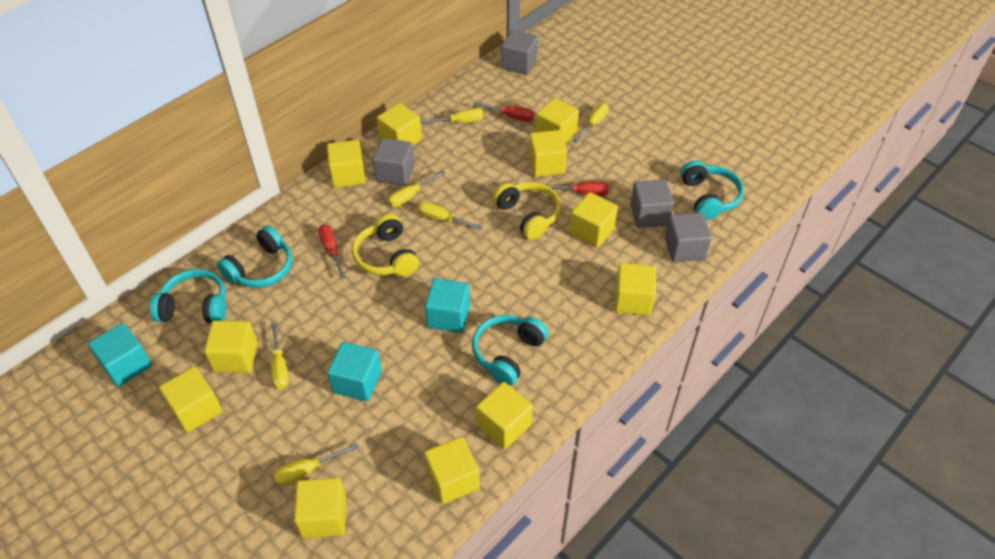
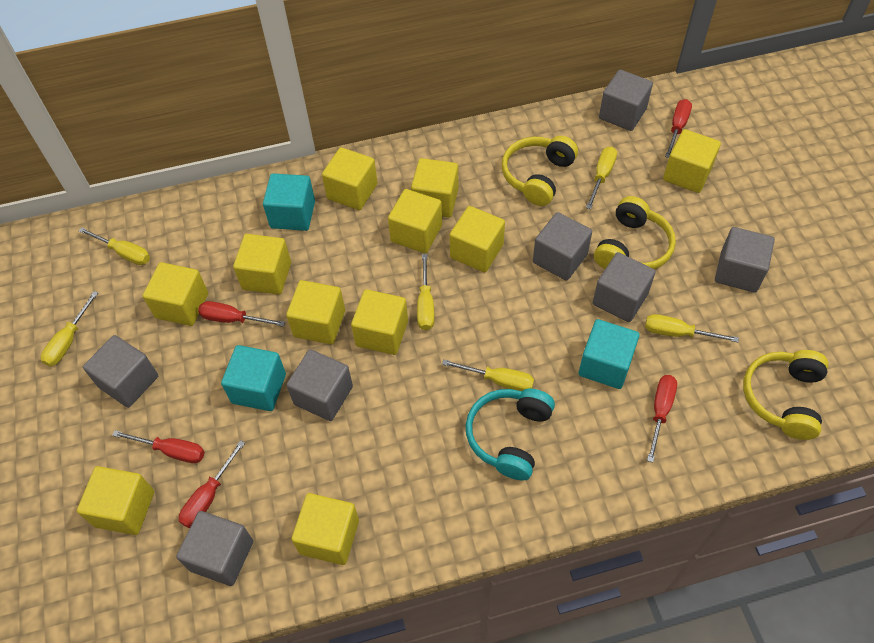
grey cube: 4 -> 7
red screwdriver: 3 -> 5
turquoise headphones: 4 -> 1
yellow headphones: 2 -> 3

